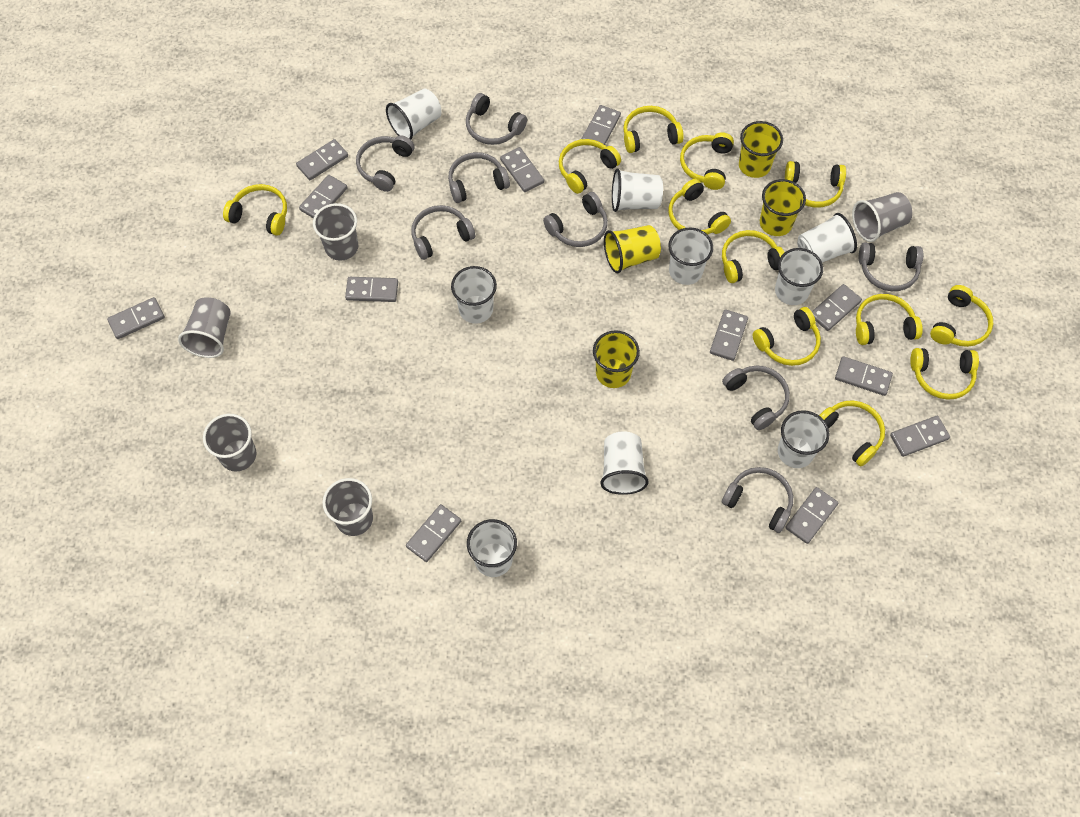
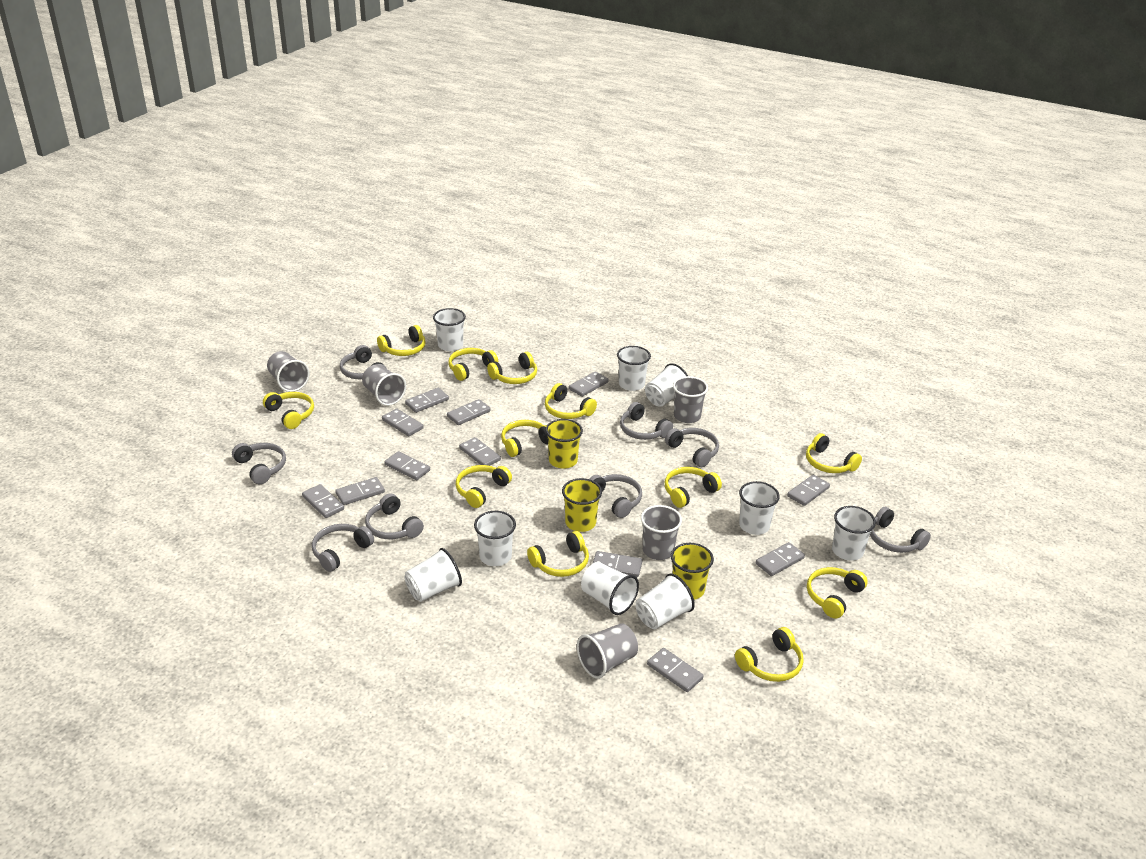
yellow cup: 4 -> 3

